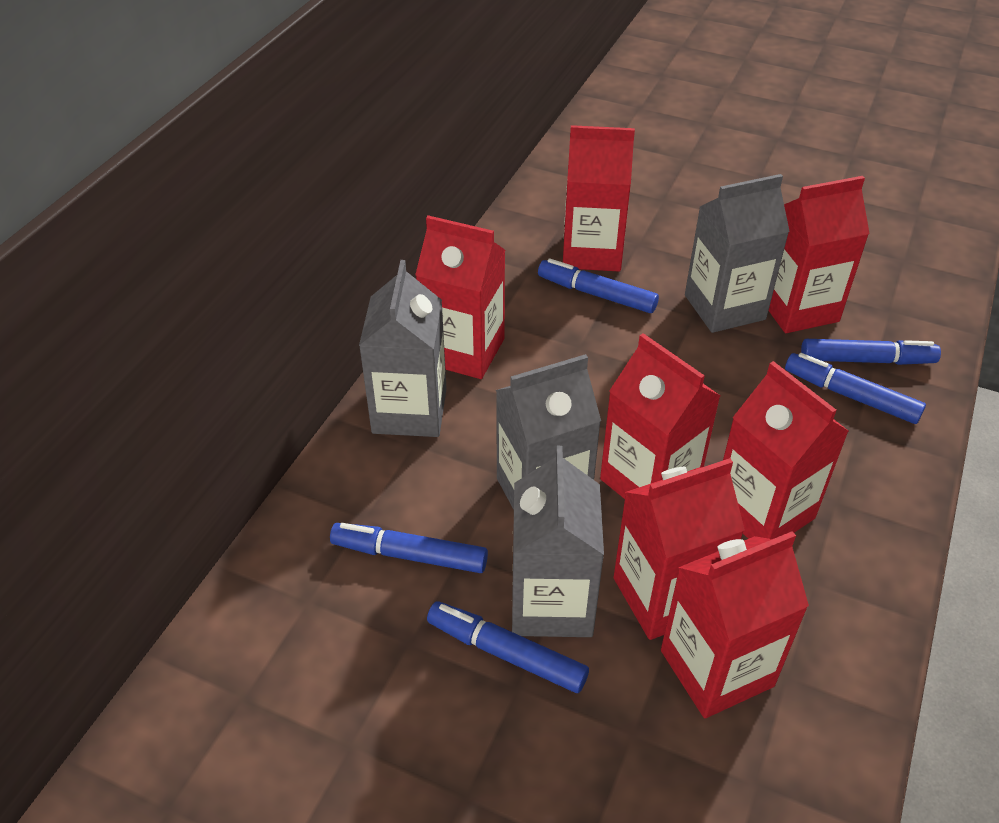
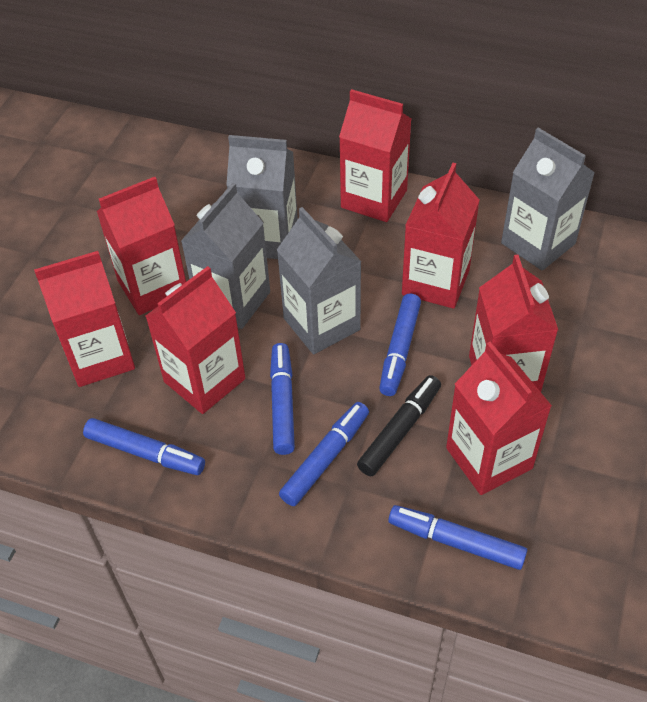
black marker: 0 -> 1

